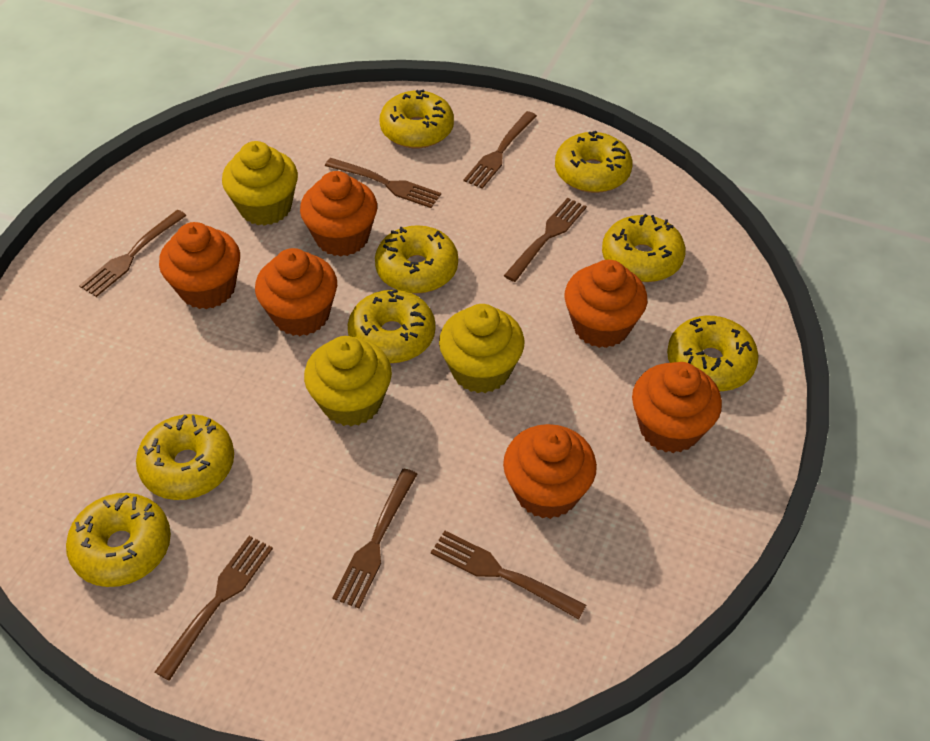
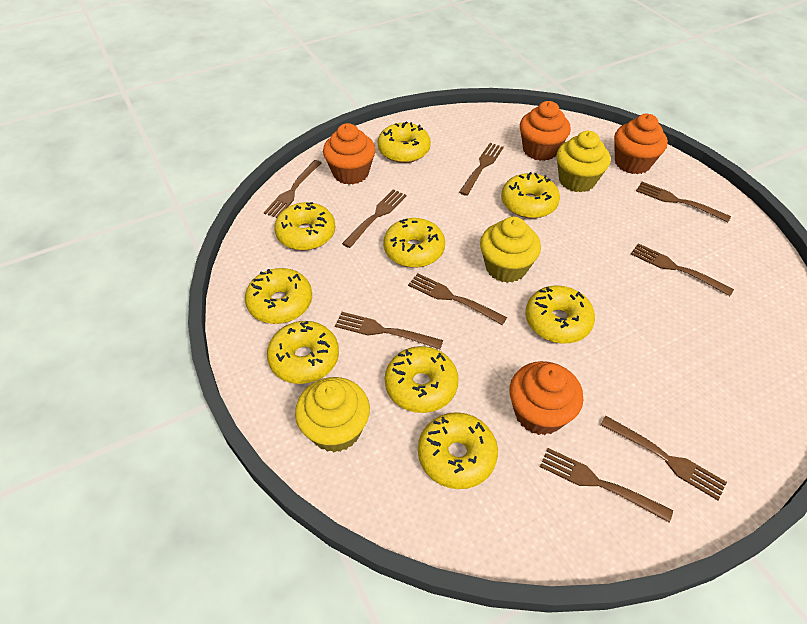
brown fork: 7 -> 9
orange cupcake: 6 -> 4
yellow donut: 8 -> 9

